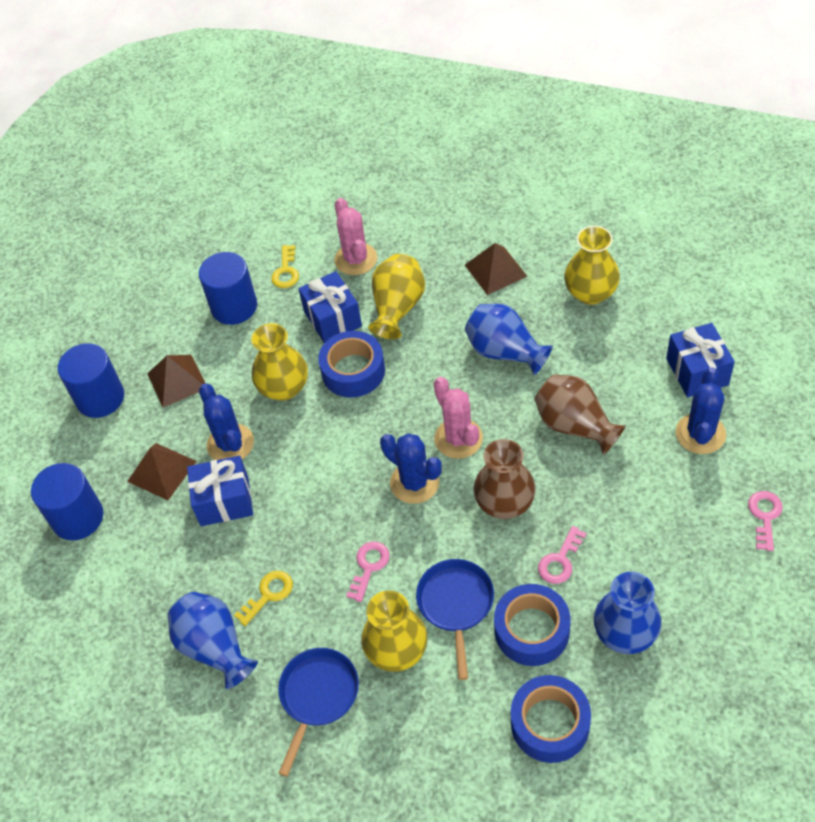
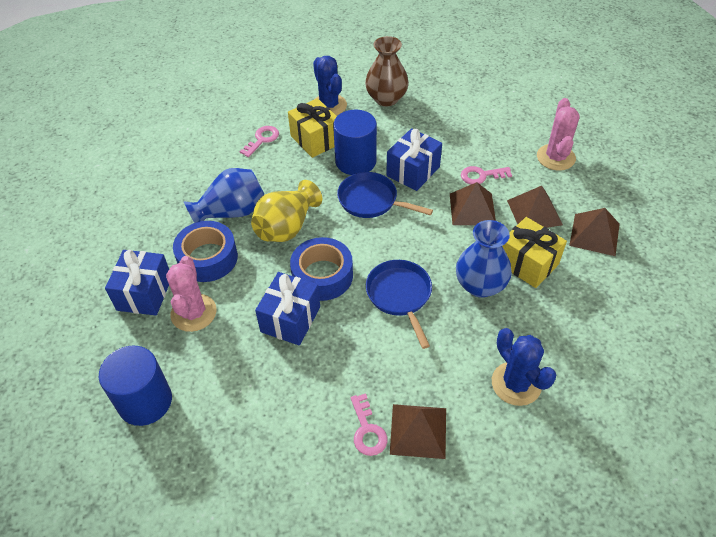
blue cactus: 3 -> 2
blue cylinder: 3 -> 2
blue tape: 3 -> 2
blue vase: 3 -> 2
brown pyramid: 3 -> 4
brown vase: 2 -> 1
yellow gift: 0 -> 2
yellow key: 2 -> 0
yellow vase: 4 -> 1

